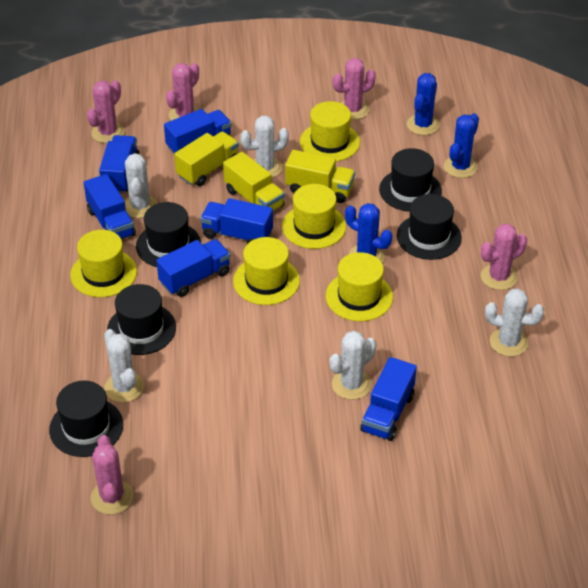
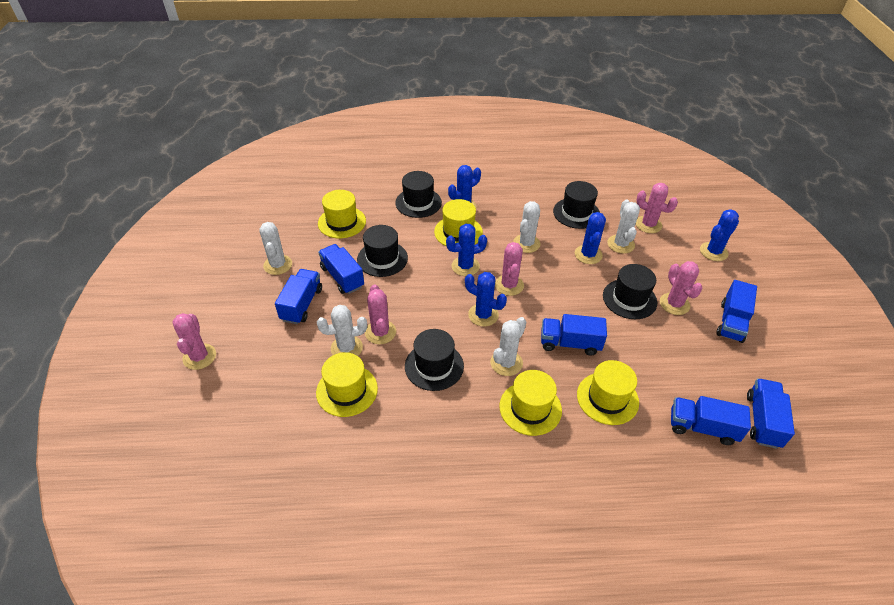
blue cactus: 3 -> 5
yellow truck: 3 -> 0

